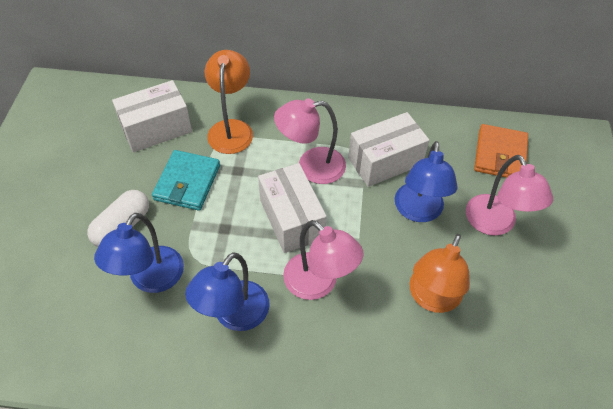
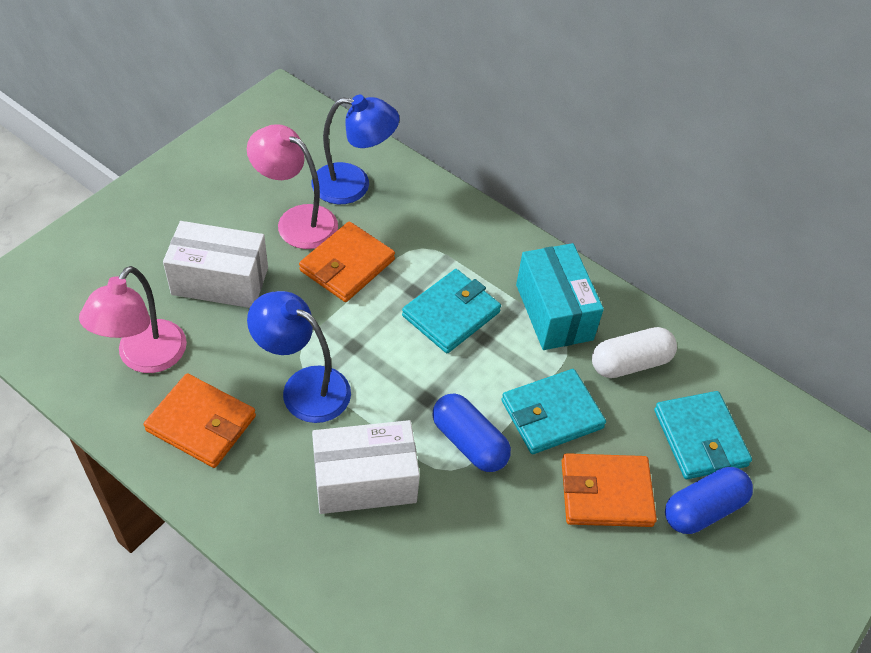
blue capsule: 0 -> 2
blue lamp: 3 -> 2
orange lamp: 2 -> 0
orange wallet: 1 -> 3
pink lamp: 3 -> 2
turquoise box: 0 -> 1
turquoise wallet: 1 -> 3
white box: 3 -> 2

